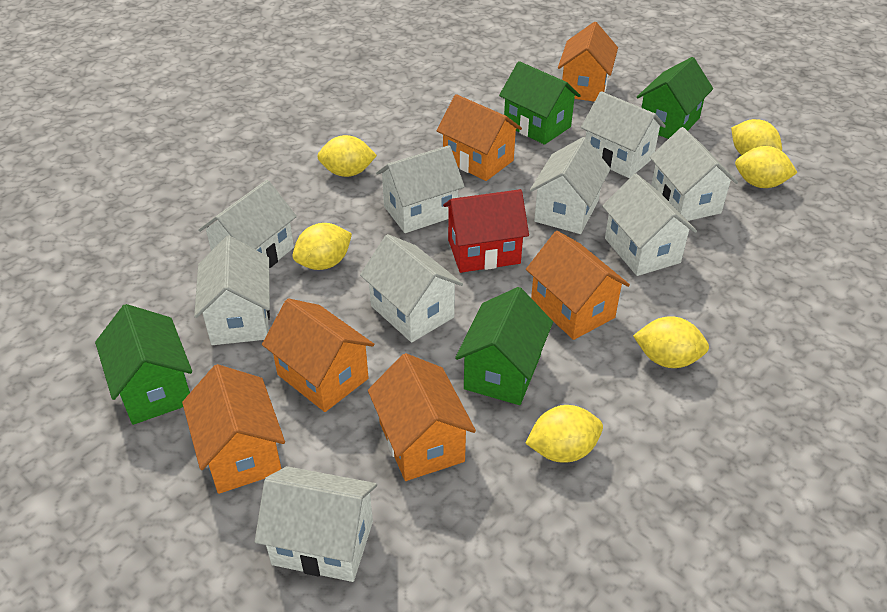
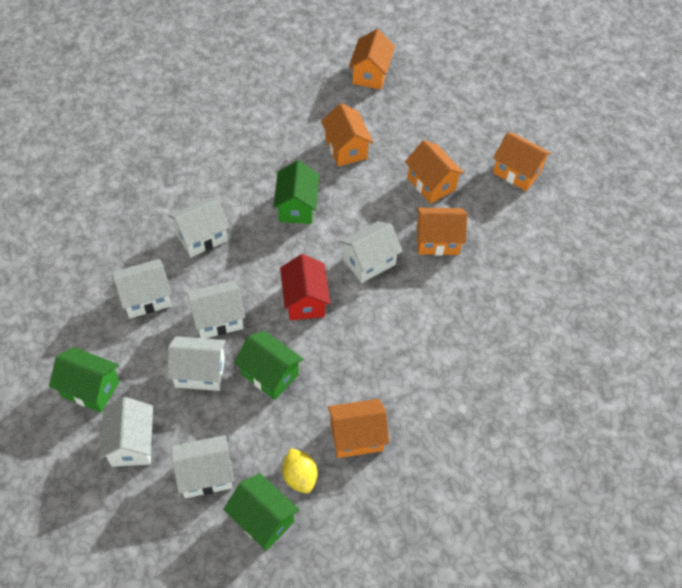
white house: 9 -> 7
yellow lemon: 6 -> 1

